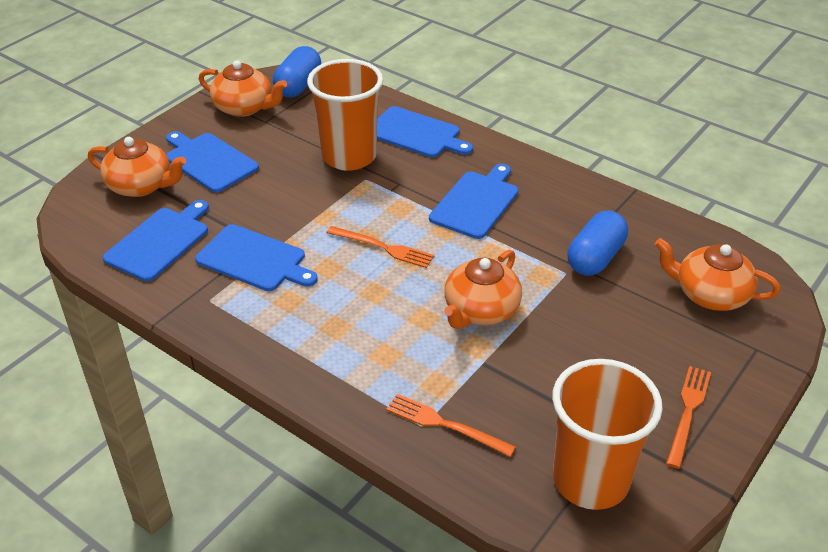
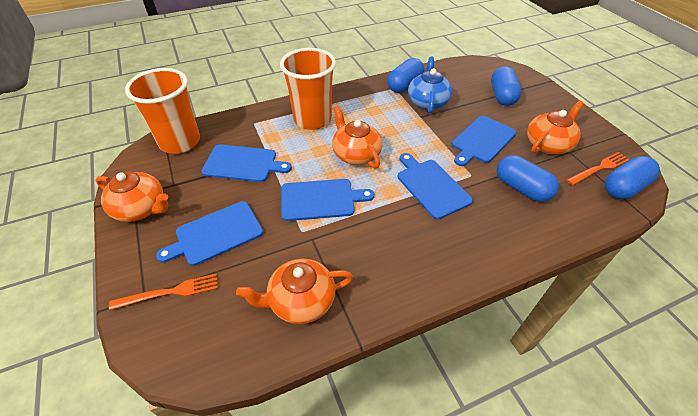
blue capsule: 2 -> 4
blue teapot: 0 -> 1
orange fork: 3 -> 2

